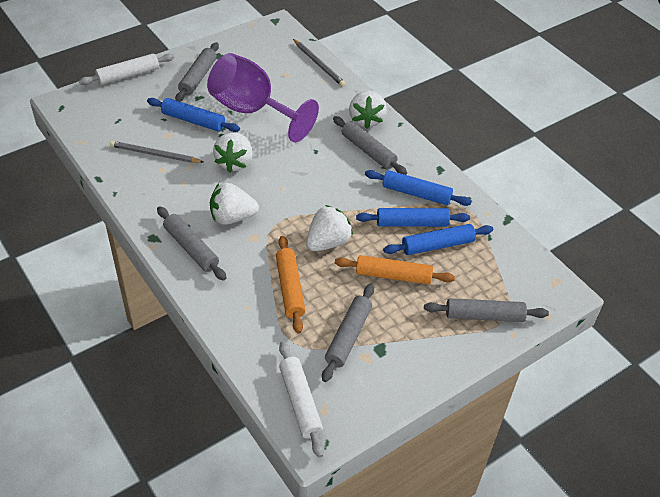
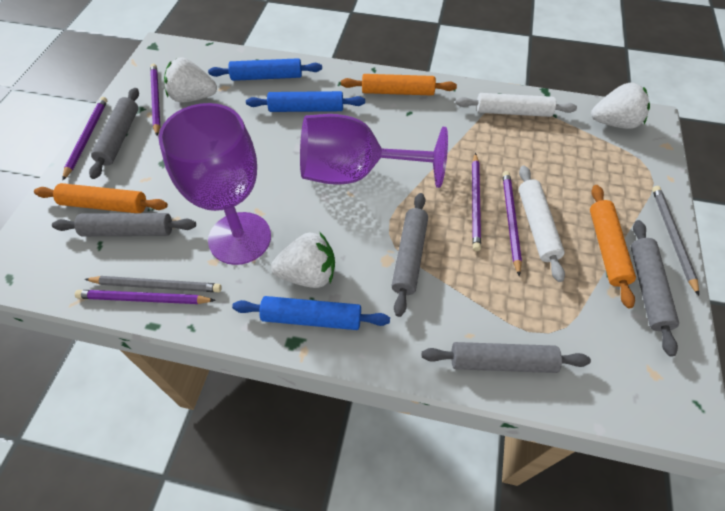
blue rolling pin: 4 -> 3
orange rolling pin: 2 -> 3
purple goblet: 1 -> 2
purple pencil: 0 -> 5
white strawberry: 4 -> 3

